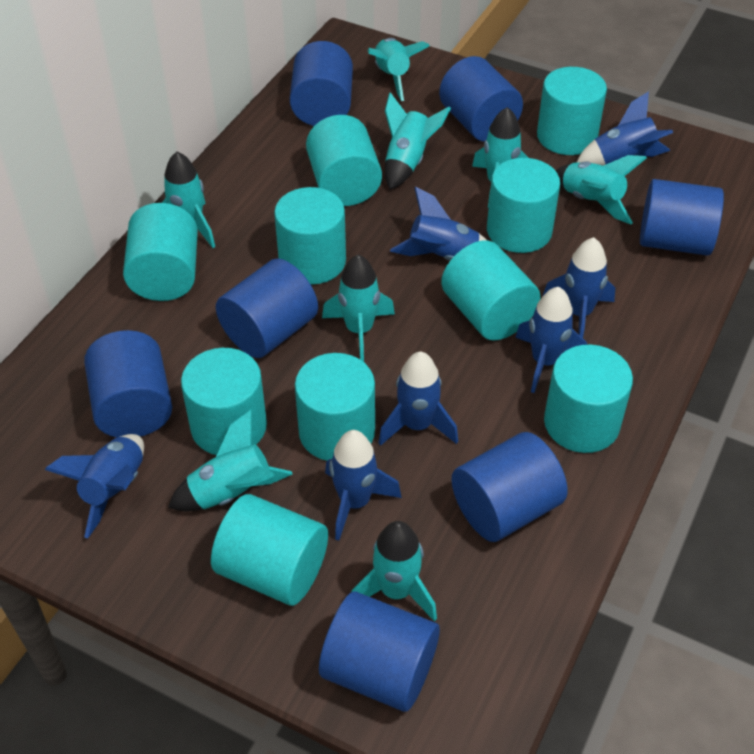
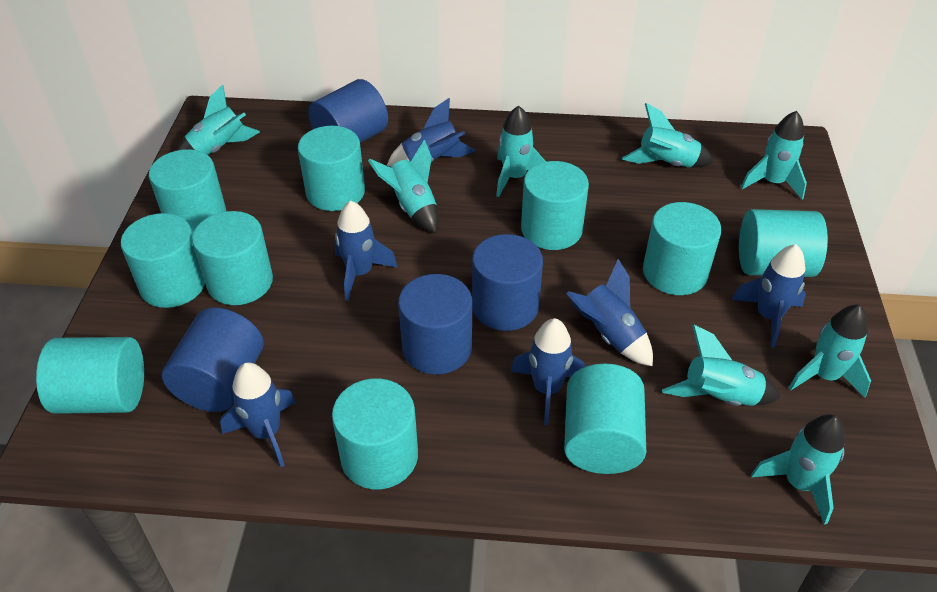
blue cylinder: 7 -> 4
blue rocket: 7 -> 6

